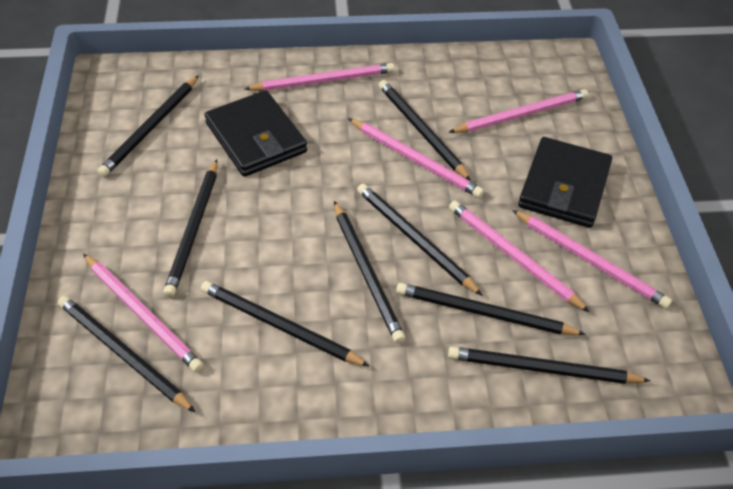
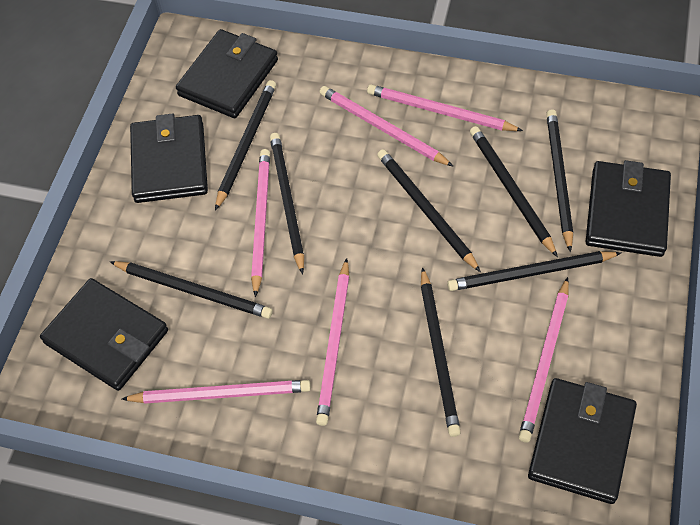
black pencil: 9 -> 8
black wallet: 2 -> 5

